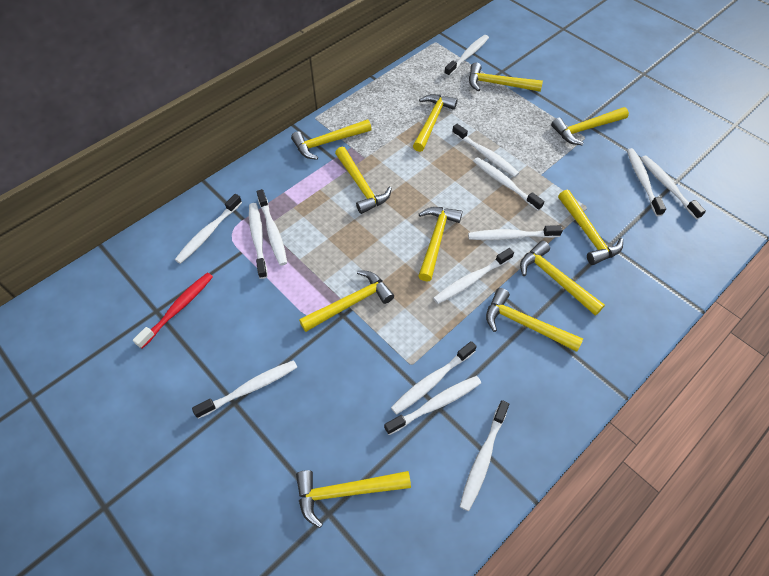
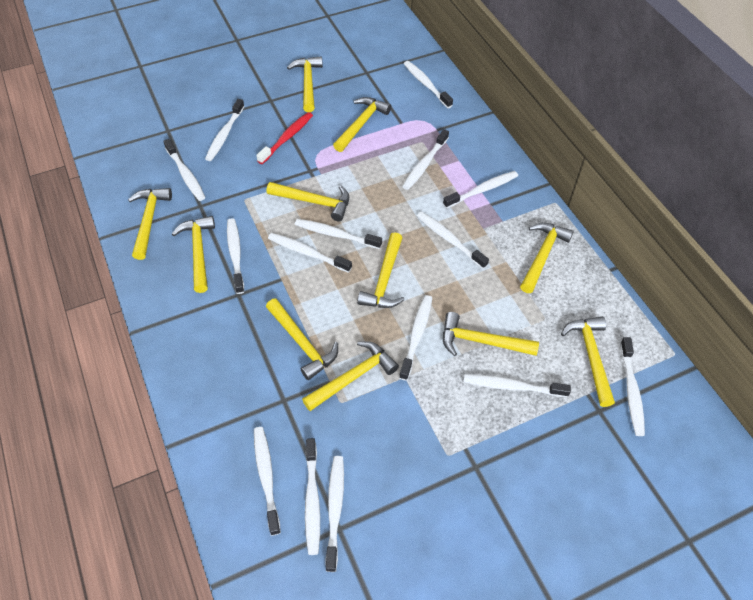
white toothbrush: 14 -> 15

